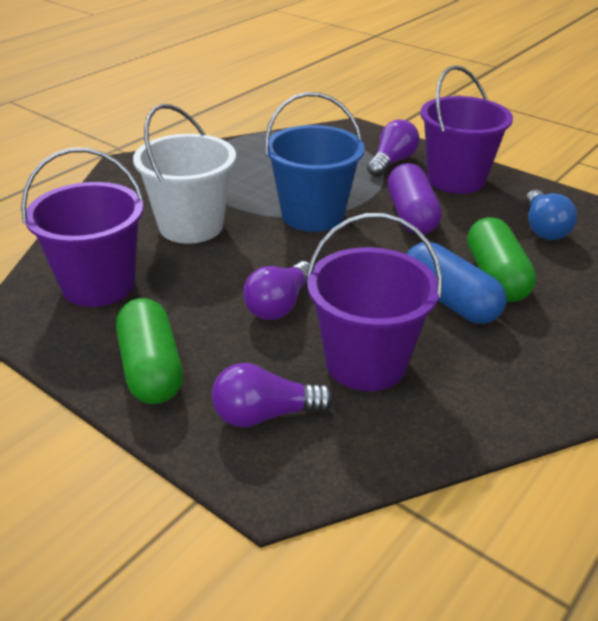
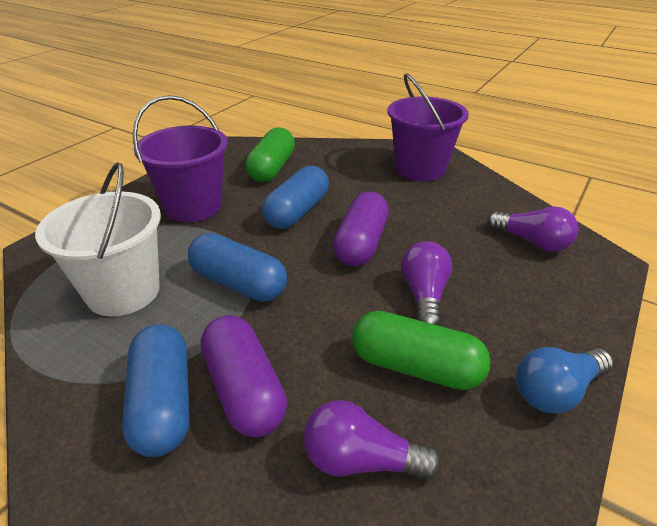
blue bucket: 1 -> 0
blue capsule: 1 -> 3
purple bucket: 3 -> 2
purple capsule: 1 -> 2

